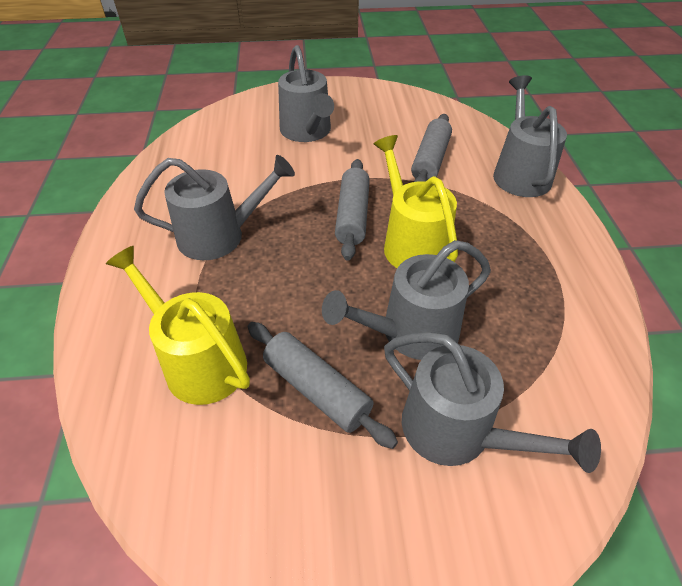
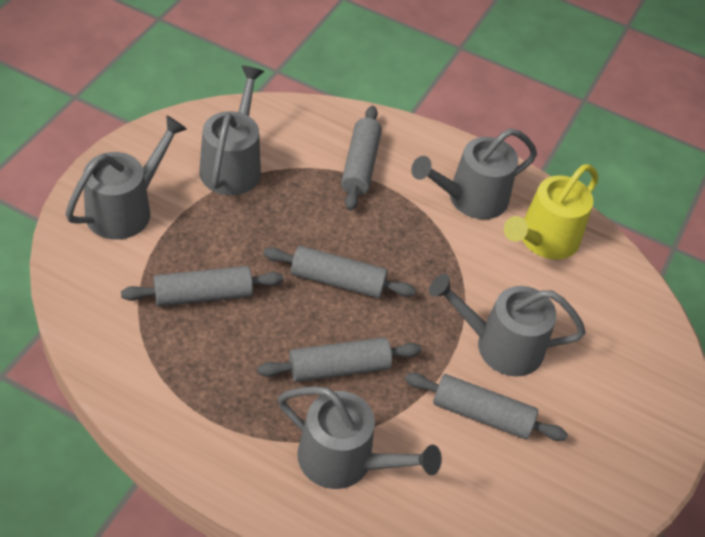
grey rolling pin: 3 -> 5
yellow watering can: 2 -> 1

